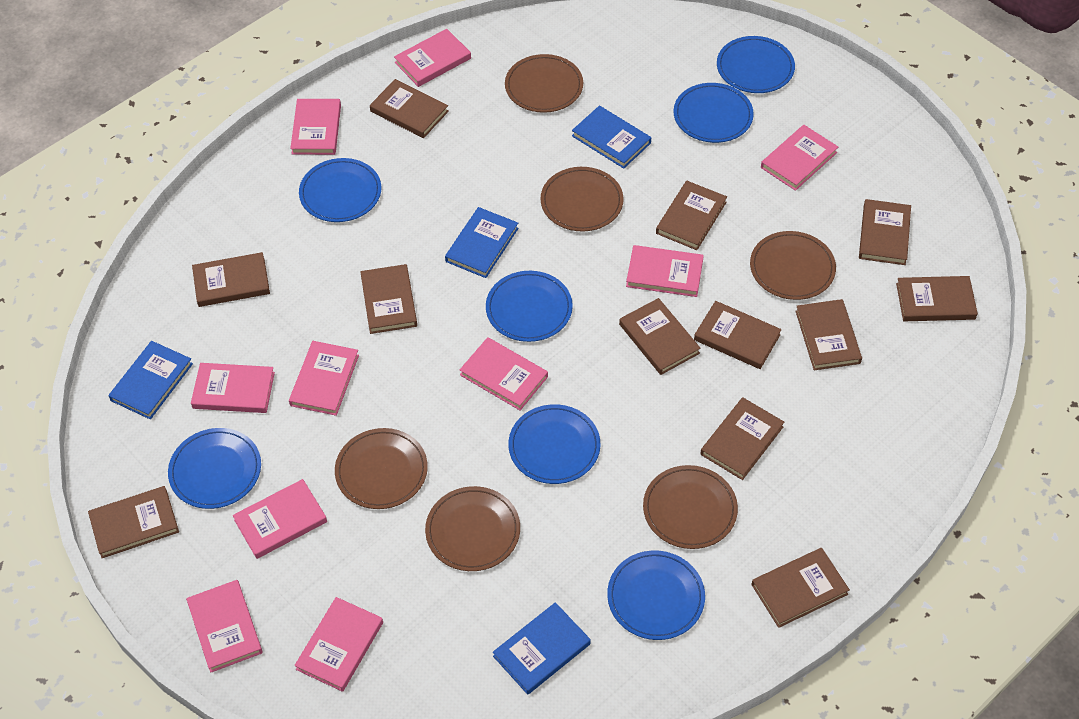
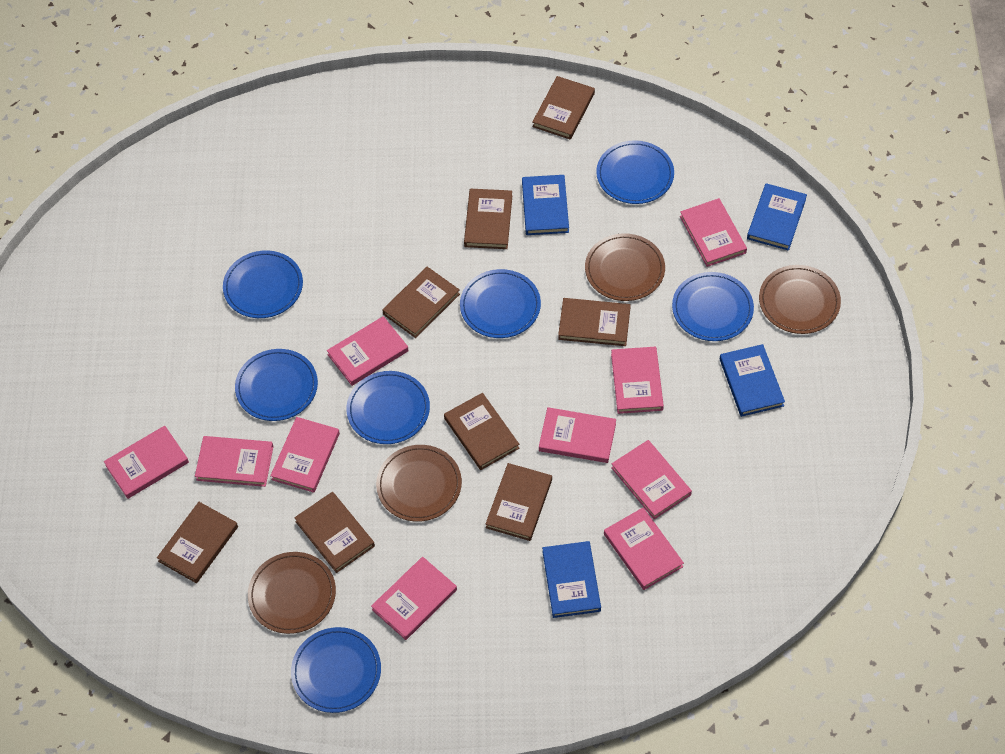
brown book: 12 -> 8
brown plate: 6 -> 4

